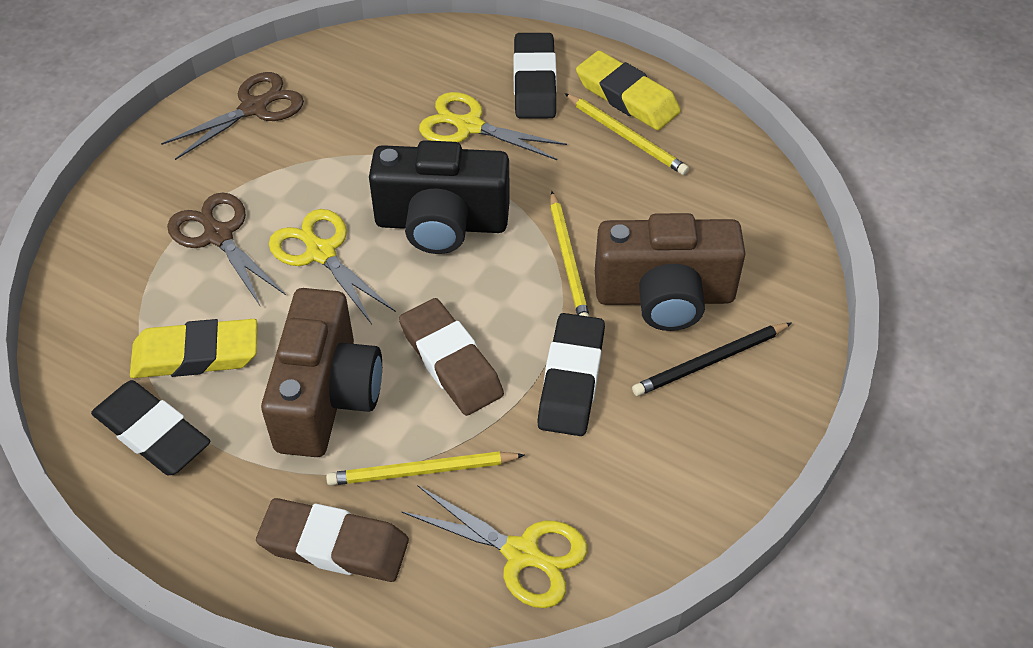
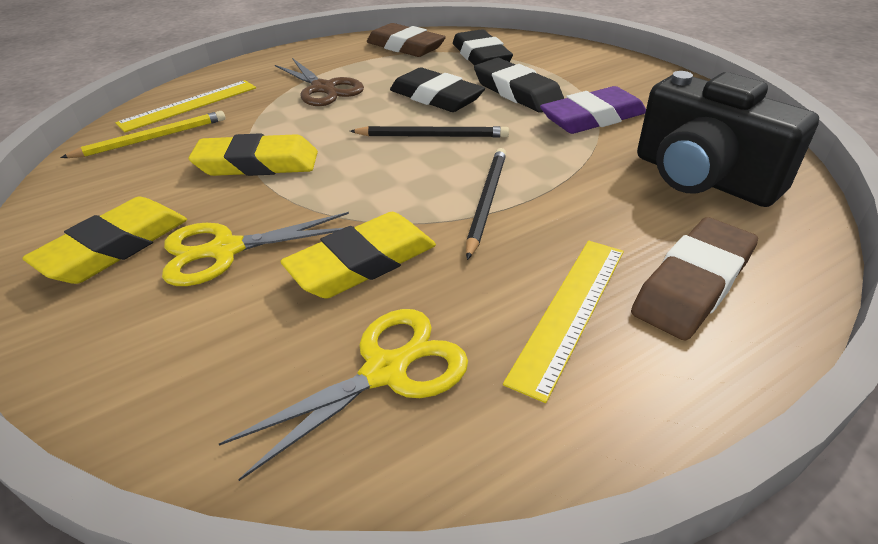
black pencil: 1 -> 2
brown camera: 2 -> 0
brown scissors: 2 -> 1
purple eraser: 0 -> 1
yellow eraser: 2 -> 3
yellow pencil: 3 -> 1
yellow ruler: 0 -> 2
yellow scissors: 3 -> 2

